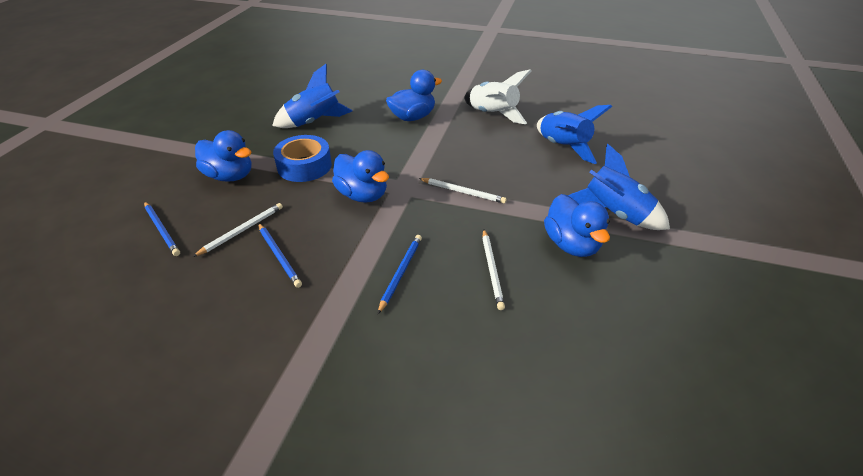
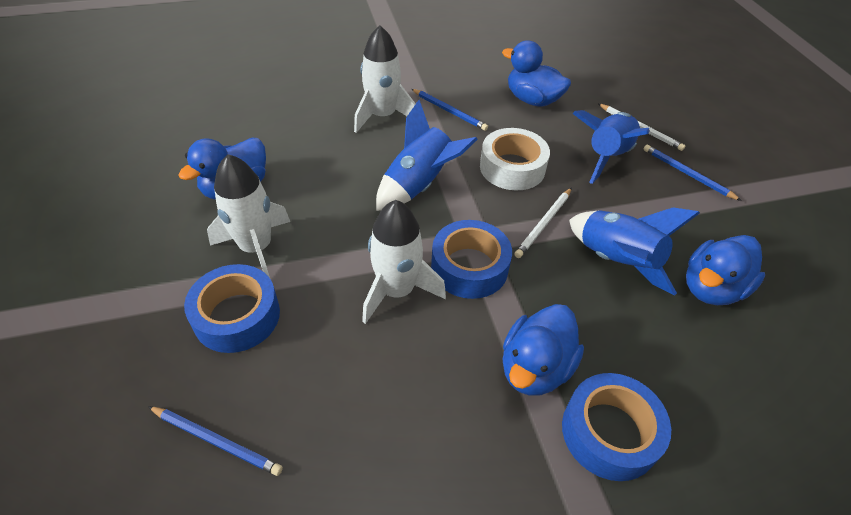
blue tape: 1 -> 3
white pencil: 3 -> 2
white rocket: 1 -> 3
white tape: 0 -> 1

